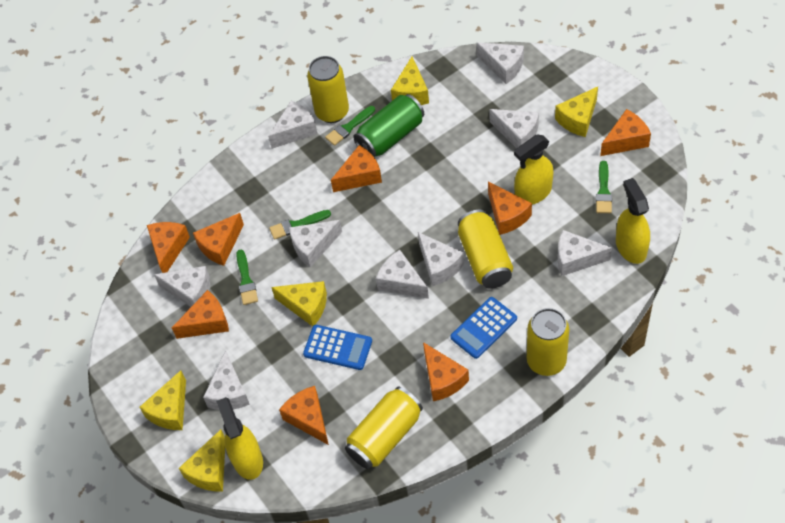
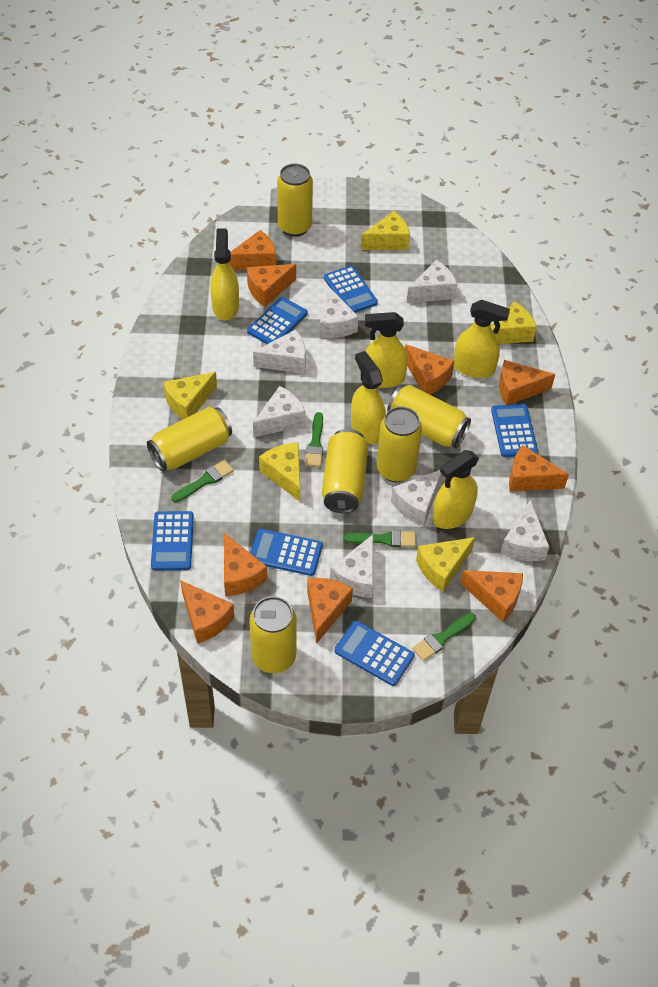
blue calculator: 2 -> 6
green can: 1 -> 0
orange cheese: 8 -> 9
white cheese: 9 -> 7
yellow can: 4 -> 6
yellow spray bottle: 3 -> 5

